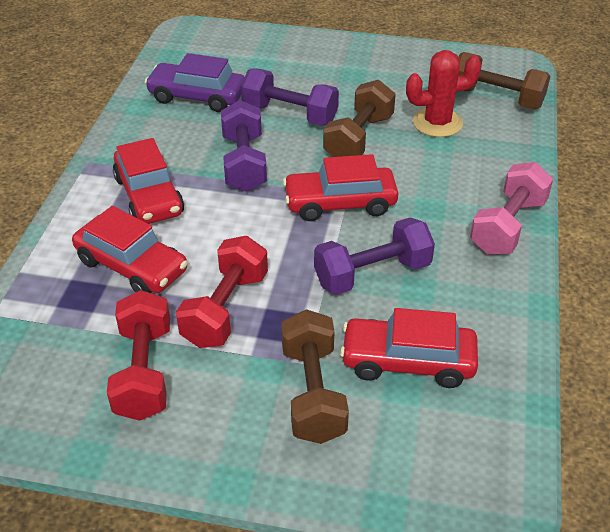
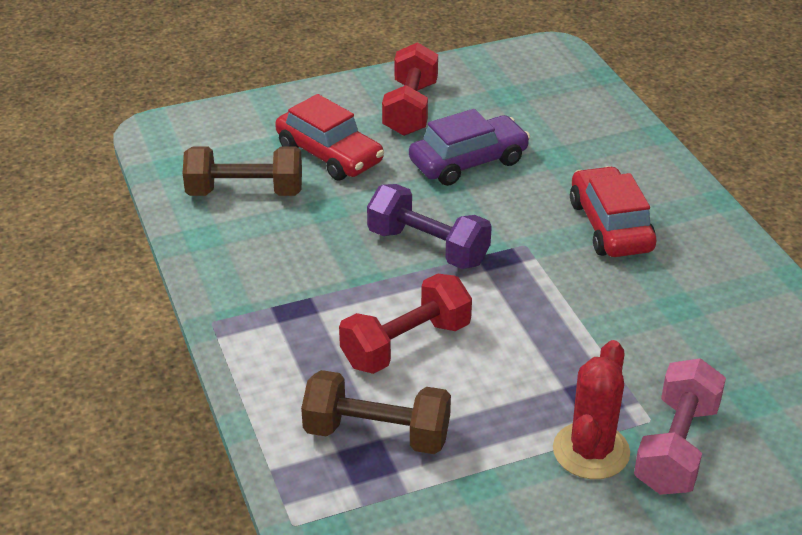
brown dumbbell: 3 -> 2
purple dumbbell: 3 -> 1
red car: 4 -> 2

